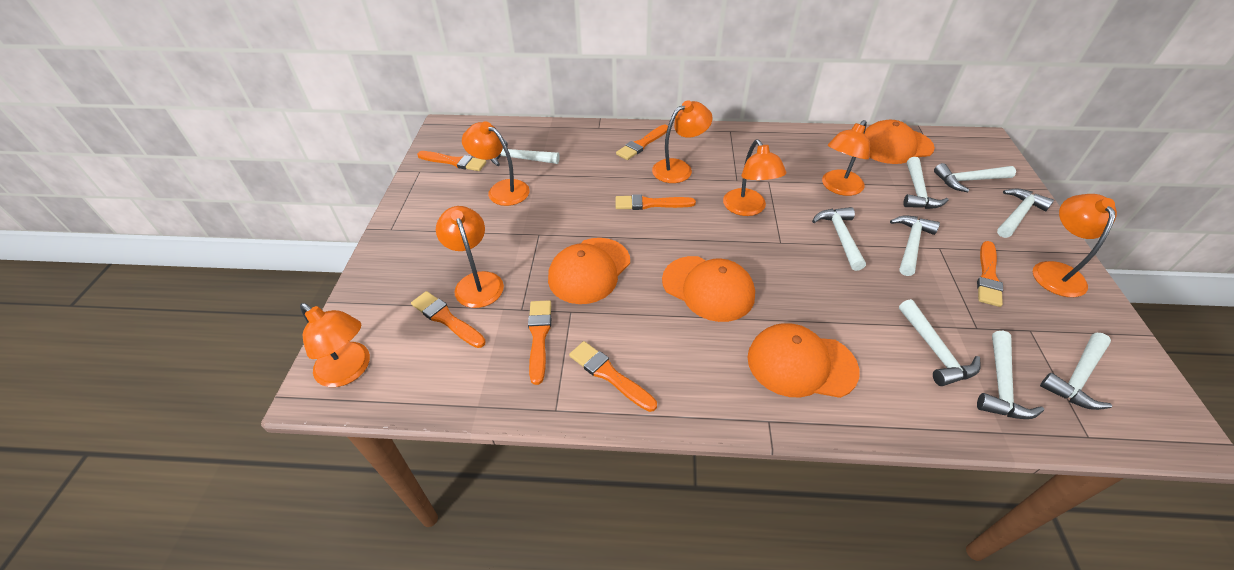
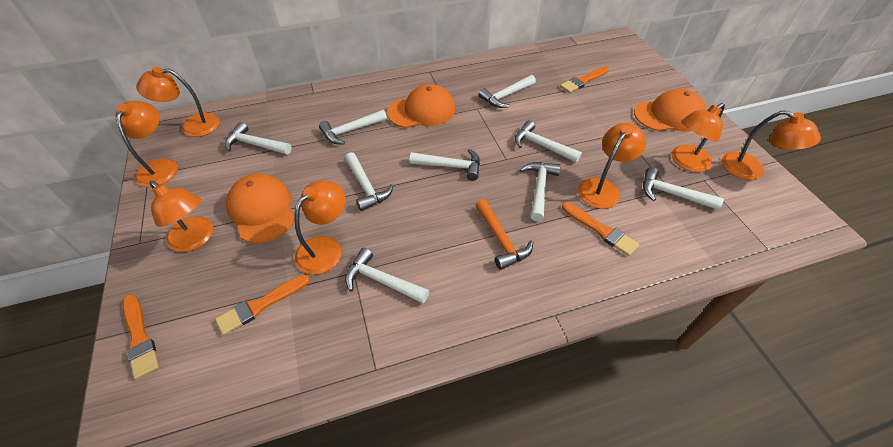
orange brush: 7 -> 4
orange cap: 4 -> 3
orange hammer: 0 -> 1

